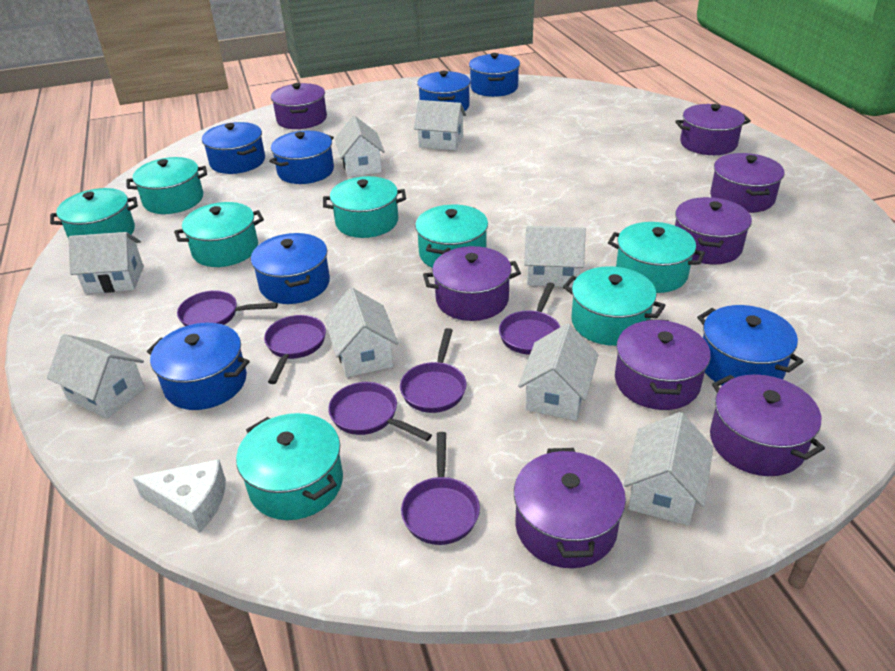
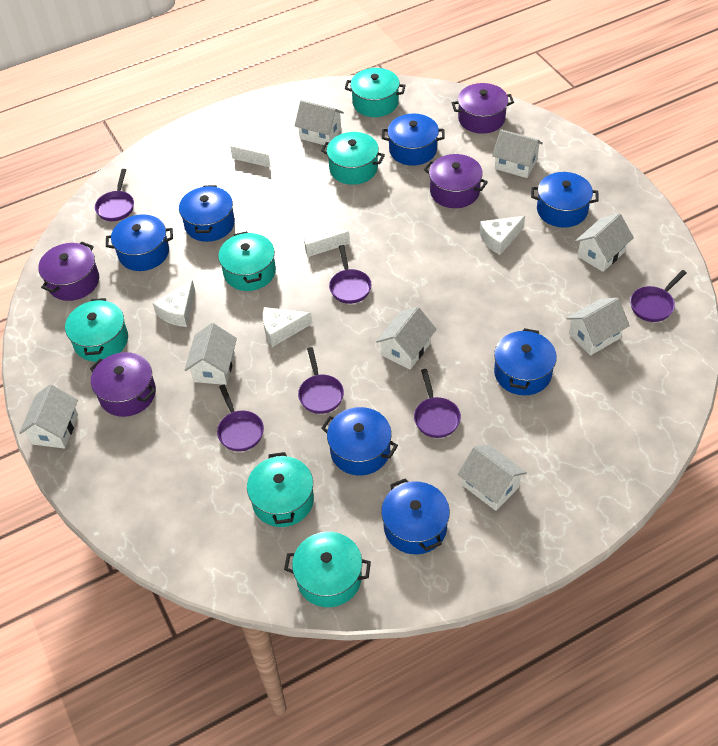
purple pot: 8 -> 4
turquoise pot: 8 -> 6
white cheese: 1 -> 5

